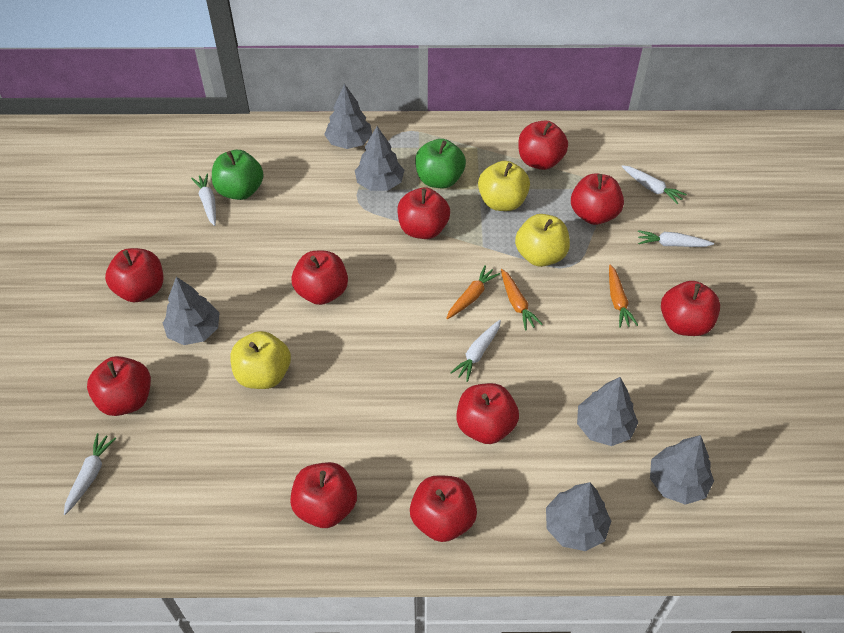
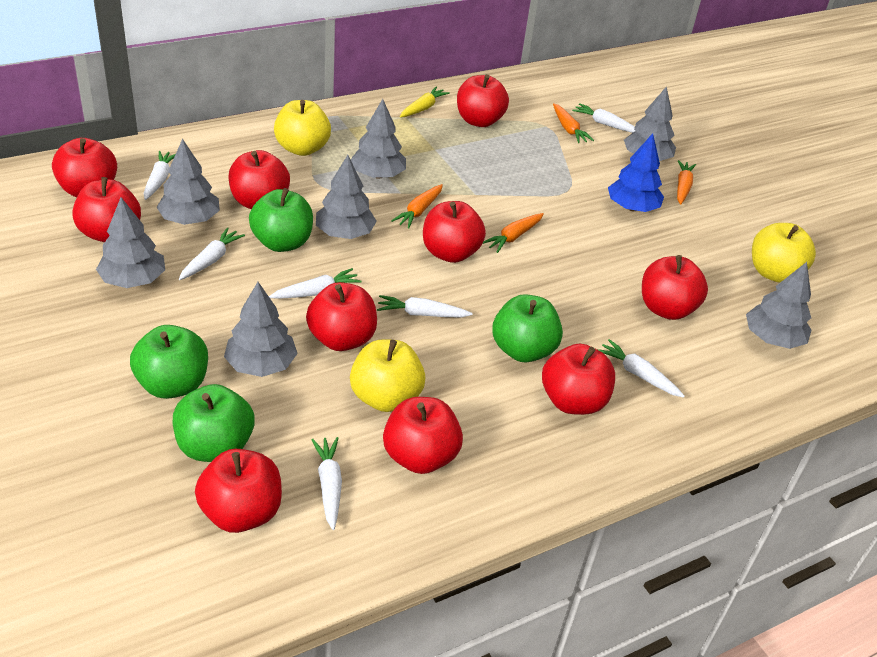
blue tree: 0 -> 1
green apple: 2 -> 4
grey tree: 6 -> 7
orange carrot: 3 -> 4
white carrot: 5 -> 7
yellow carrot: 0 -> 1

